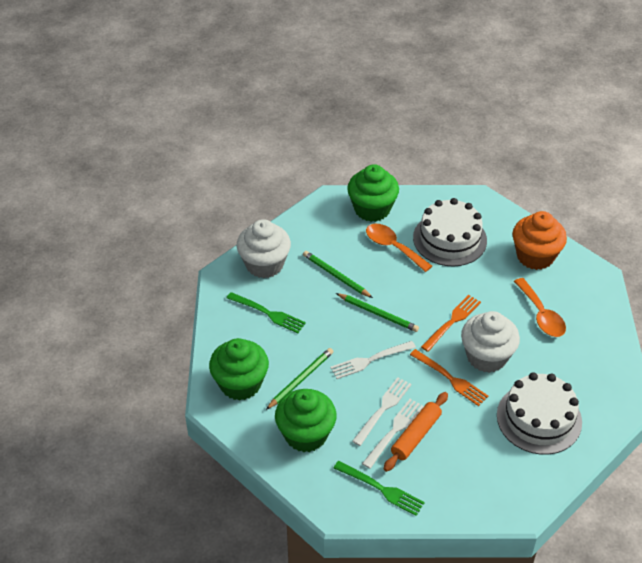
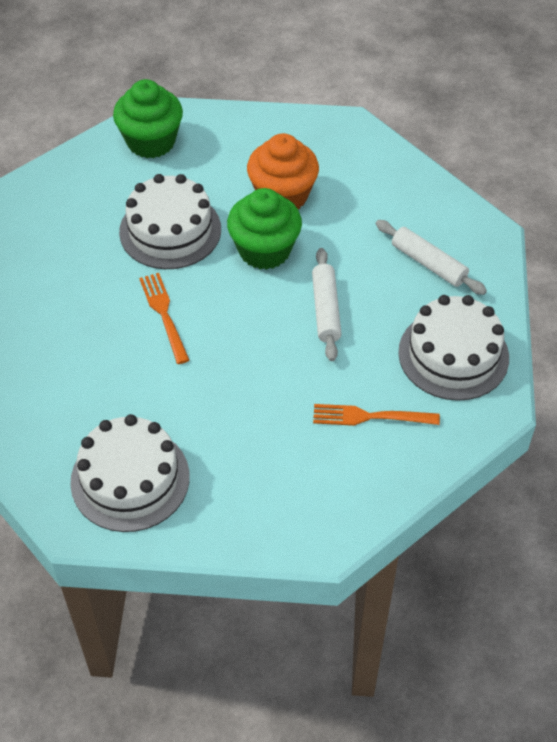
green cupcake: 3 -> 2
green fork: 2 -> 0
green pencil: 3 -> 0
orange rolling pin: 1 -> 0
orange spoon: 2 -> 0
white cake: 2 -> 3
white cupcake: 2 -> 0
white fork: 3 -> 0
white rolling pin: 0 -> 2

